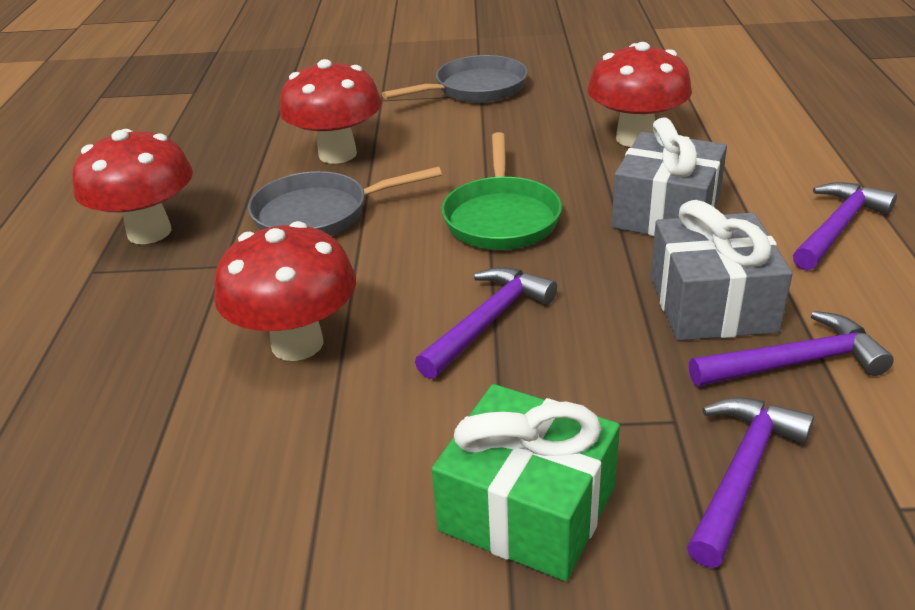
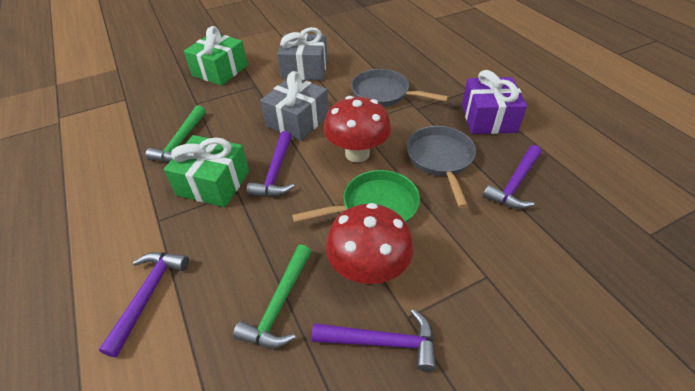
green gift: 1 -> 2
green hammer: 0 -> 2
purple gift: 0 -> 1
red mushroom: 4 -> 2

